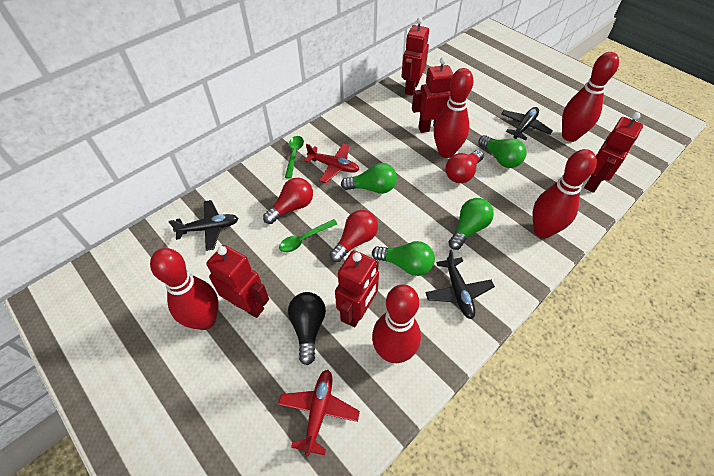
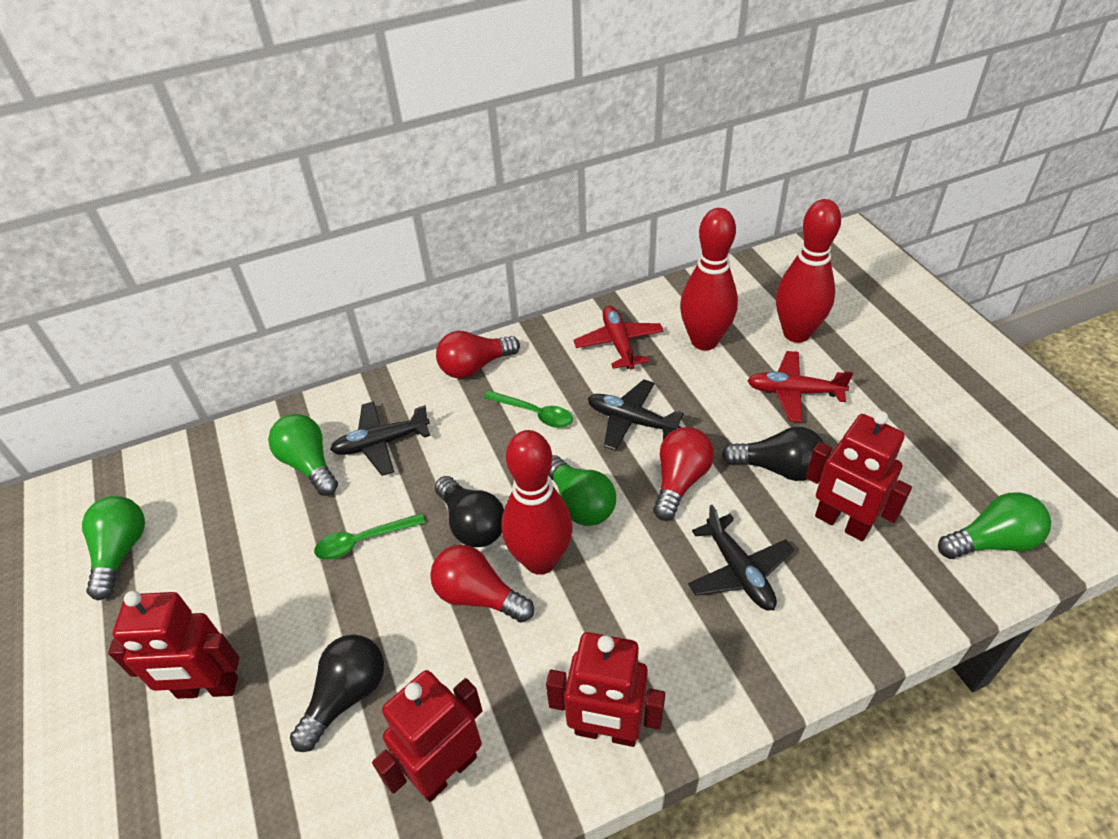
black light bulb: 1 -> 3
red bowling pin: 5 -> 3
red robot: 5 -> 4

